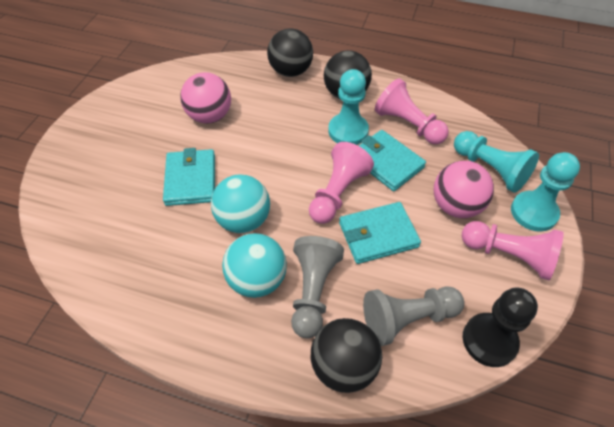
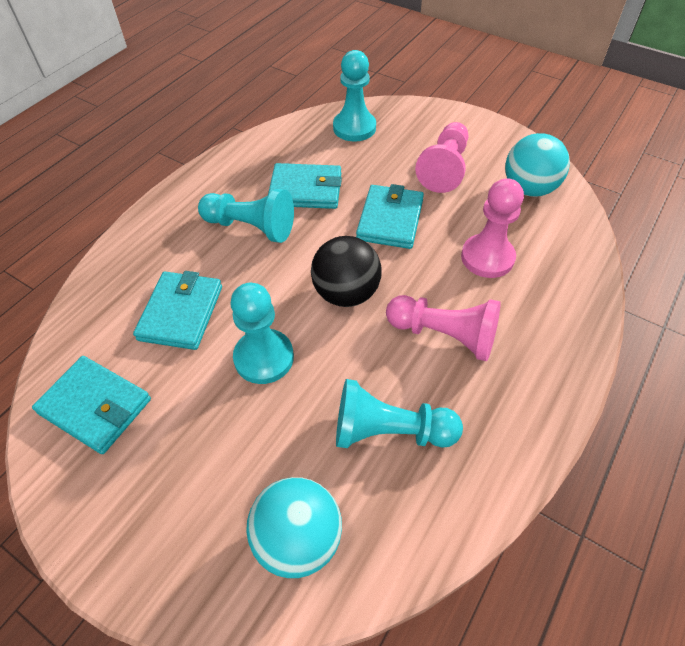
black ball: 3 -> 1
black pawn: 1 -> 0
grey pawn: 2 -> 0
pink ball: 2 -> 0
turquoise pawn: 3 -> 4
turquoise wallet: 3 -> 4

